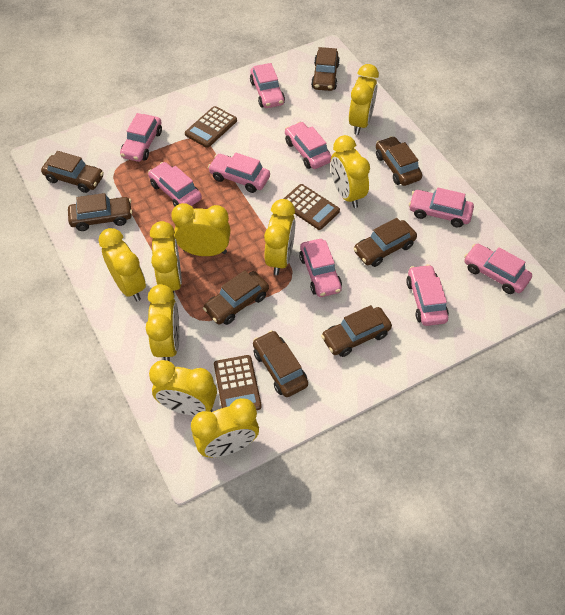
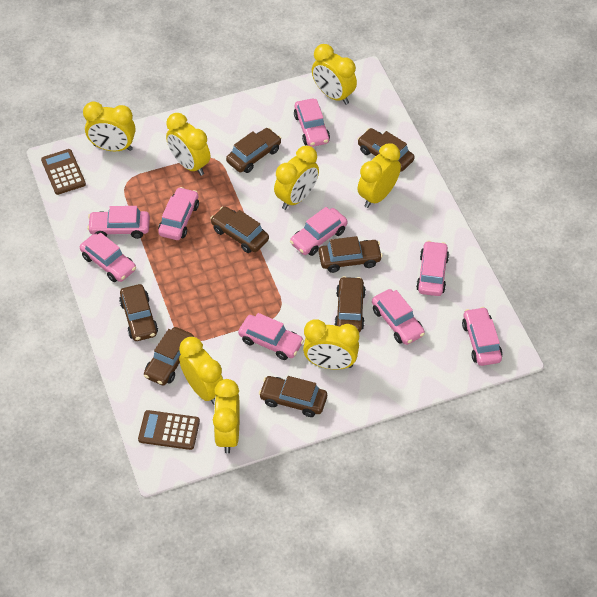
brown calculator: 3 -> 2
yellow clock: 9 -> 8

